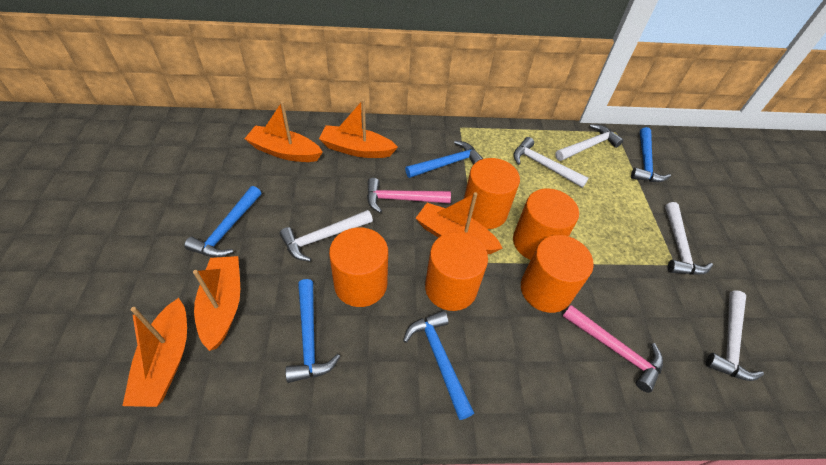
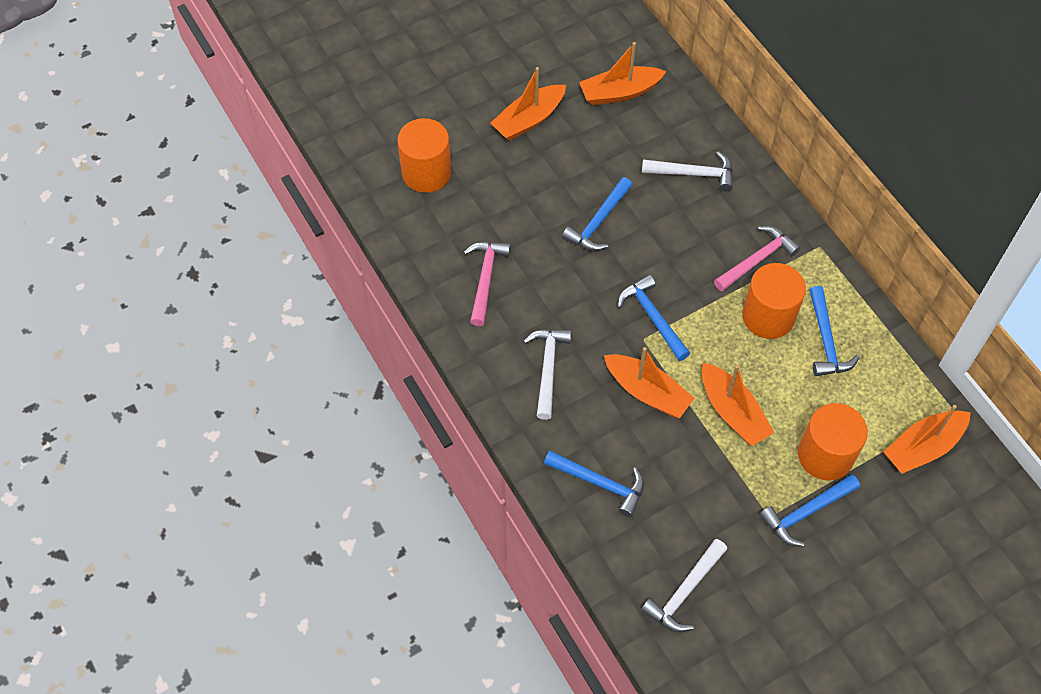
orange cylinder: 5 -> 3
white hammer: 5 -> 3

